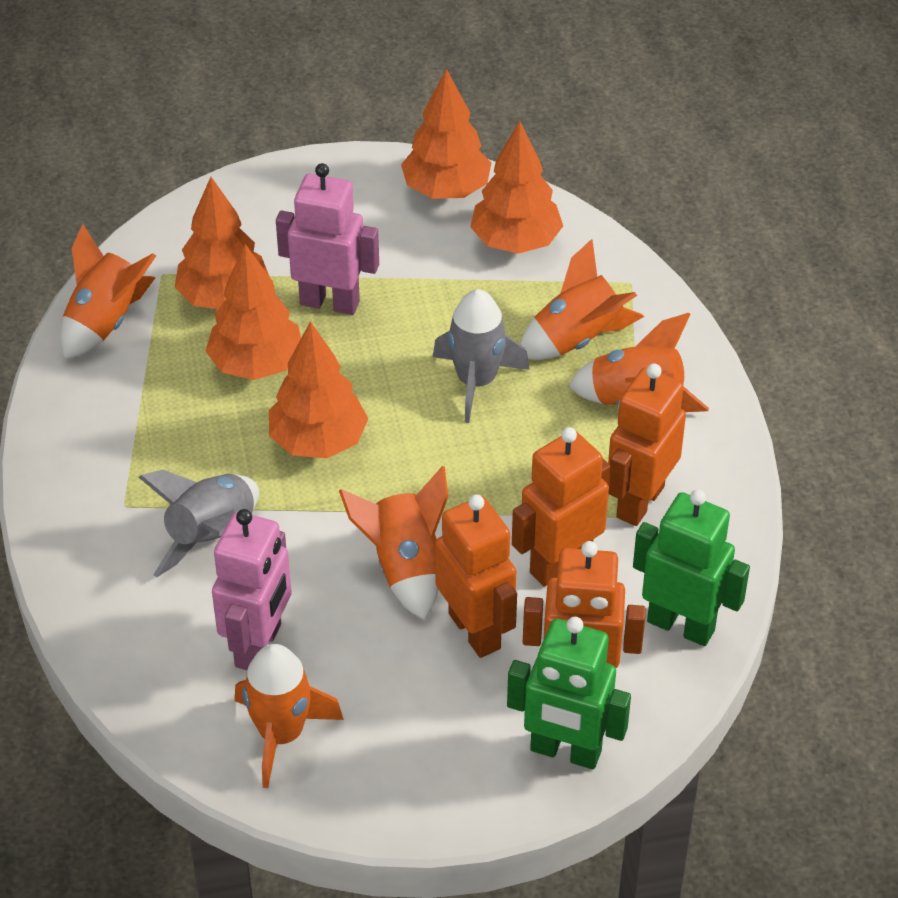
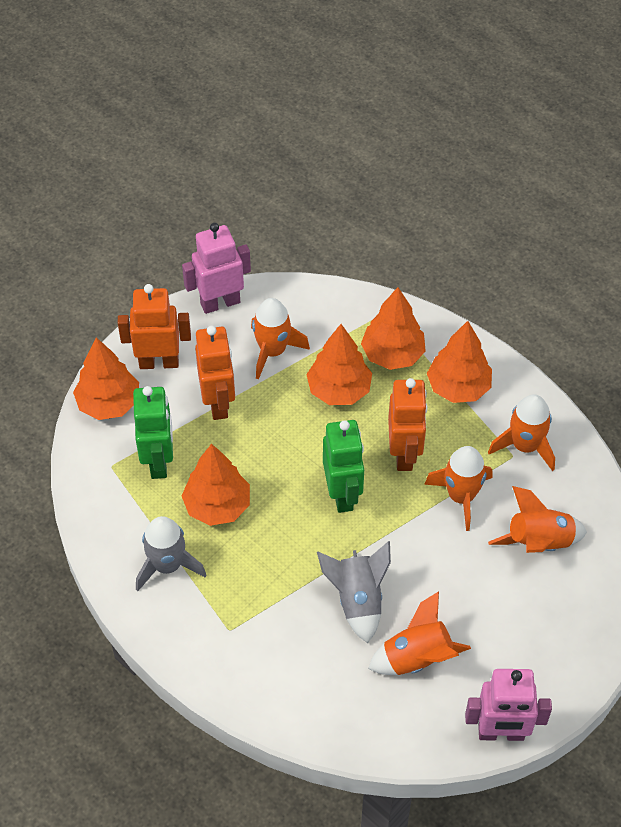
orange robot: 4 -> 3

